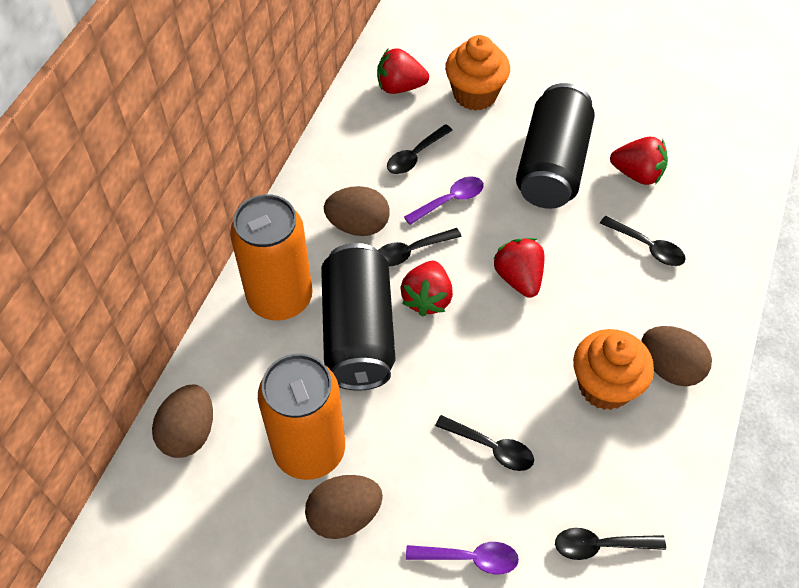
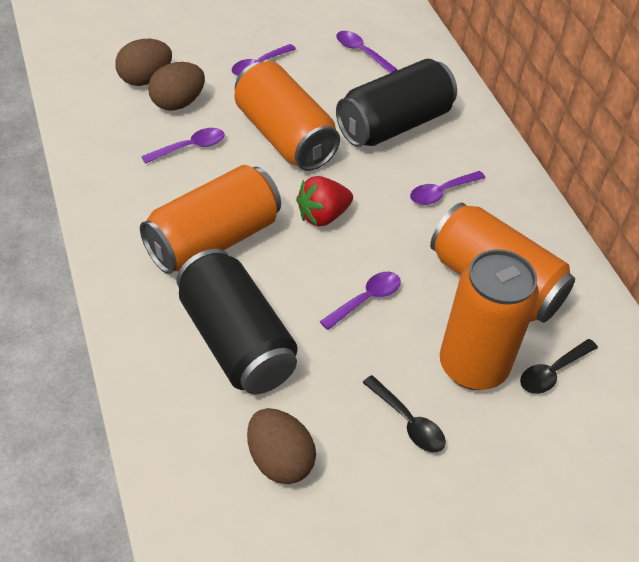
black spoon: 5 -> 2
brown egg: 4 -> 3
orange can: 2 -> 4
orange cupcake: 2 -> 0
purple spoon: 2 -> 5
red strawberry: 4 -> 1

